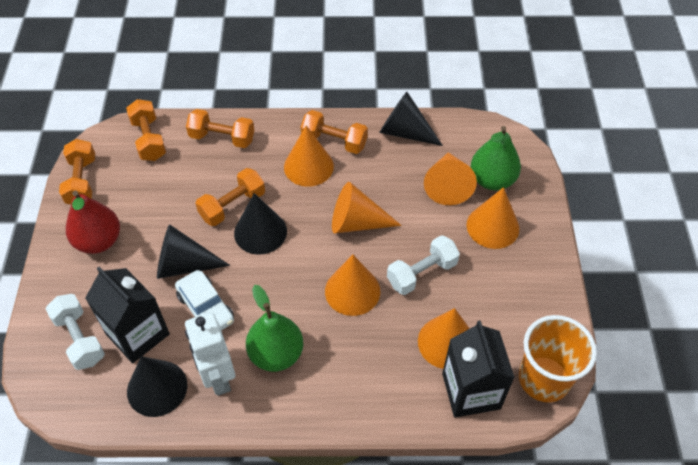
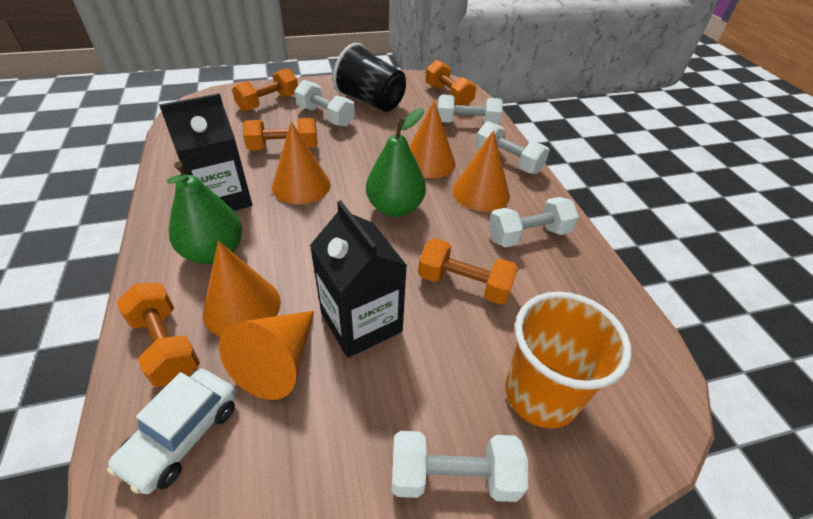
black cone: 4 -> 0
black cup: 0 -> 1
orange cone: 6 -> 5
red pear: 1 -> 0
white dumbbell: 2 -> 5
white robot: 1 -> 0

